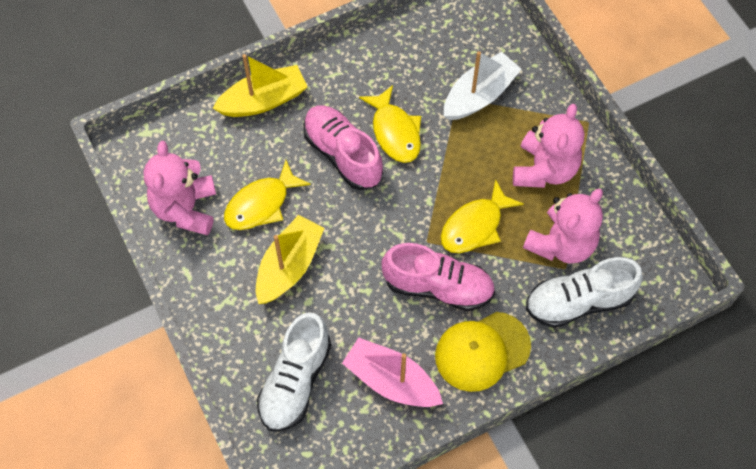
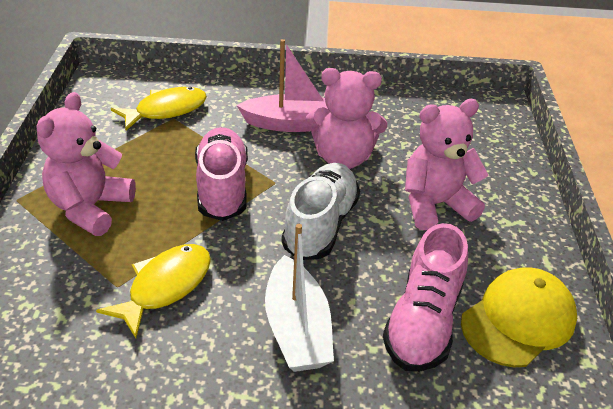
white shoe: 2 -> 1
yellow boat: 2 -> 0
yellow fish: 3 -> 2

